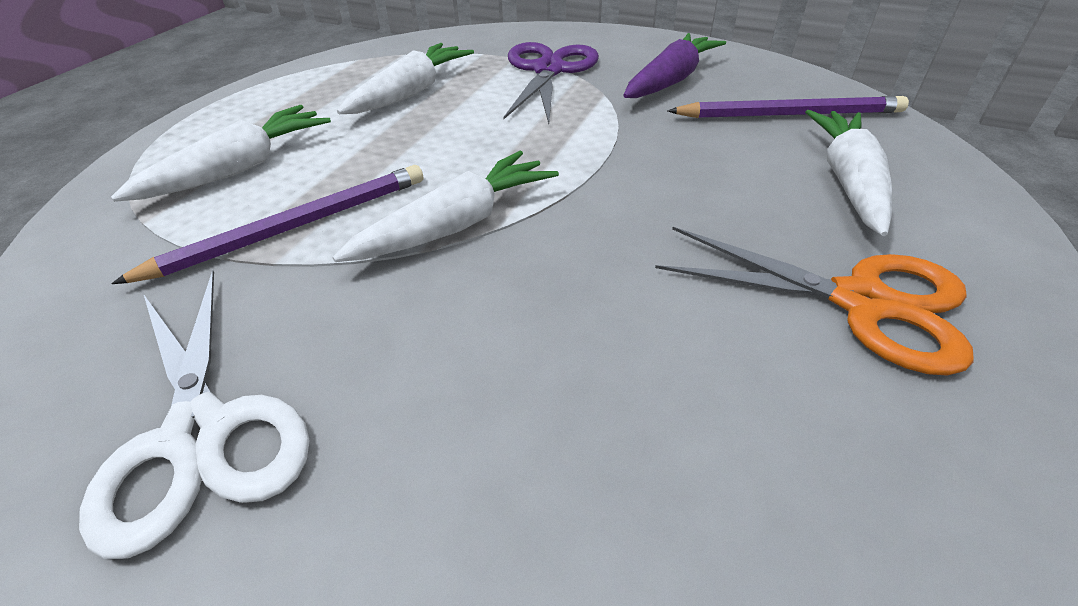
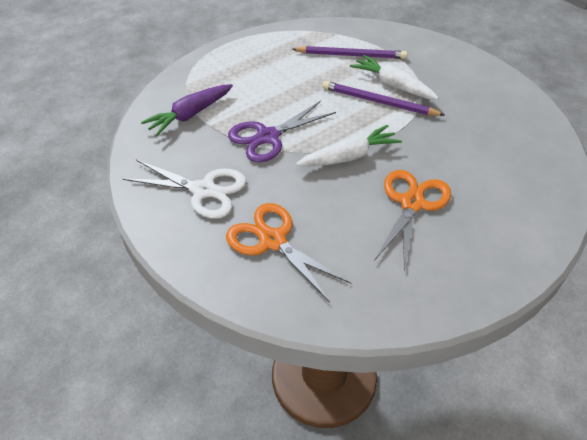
orange scissors: 1 -> 2
white carrot: 4 -> 2

